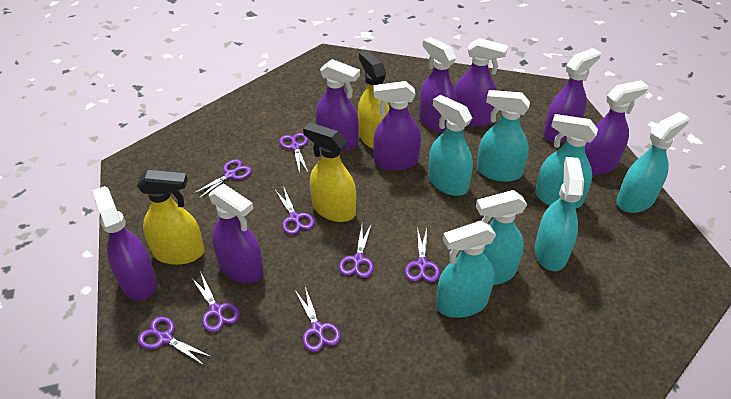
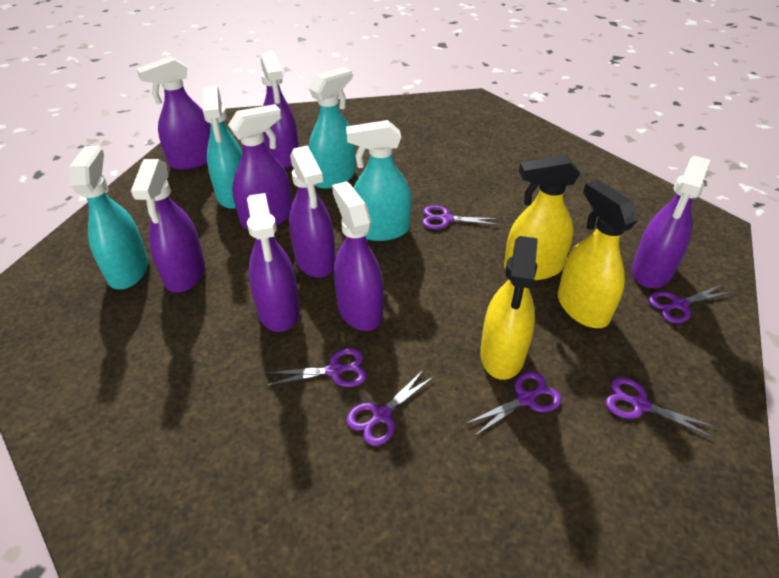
purple scissors: 8 -> 6
turquoise spray bottle: 7 -> 4

